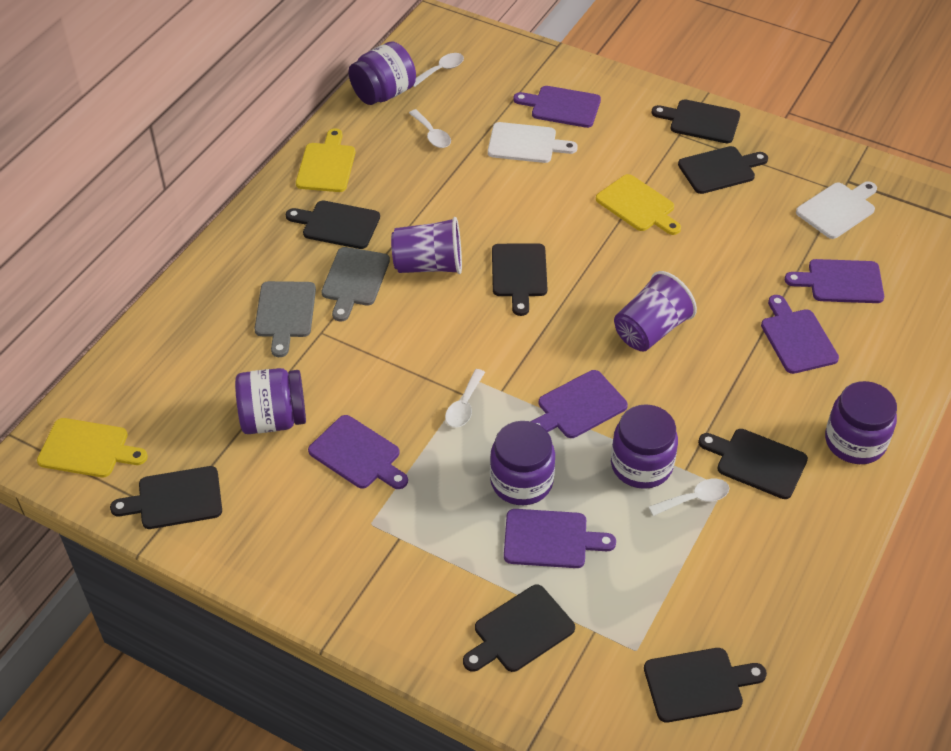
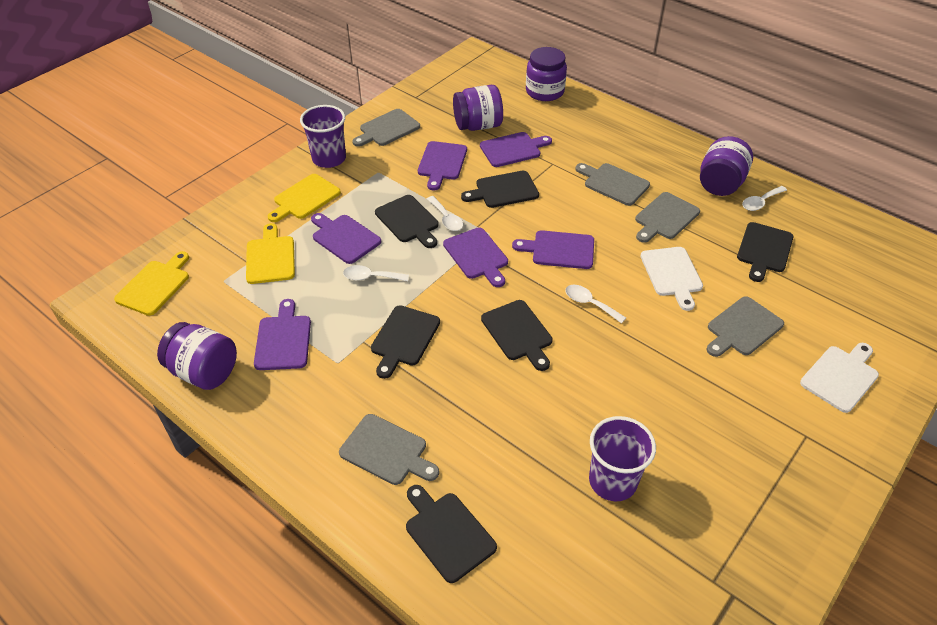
black cutting board: 8 -> 6
grey cutting board: 2 -> 5
purple jar: 5 -> 4

